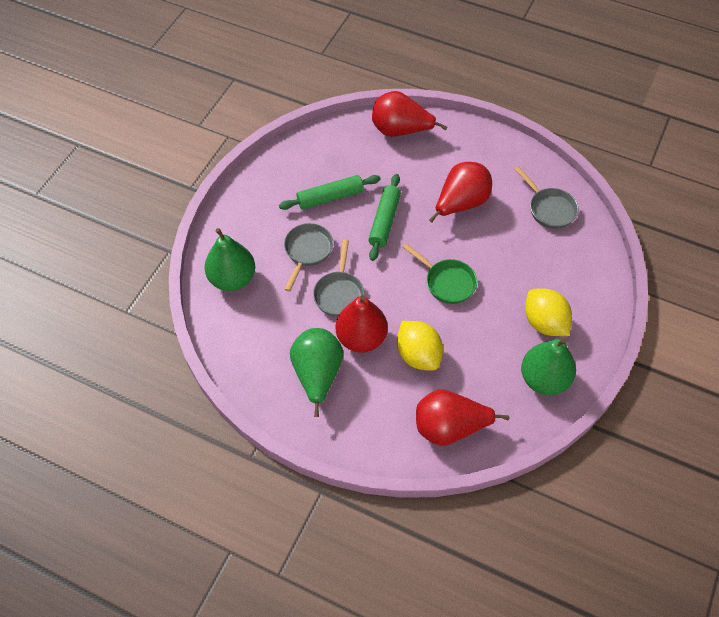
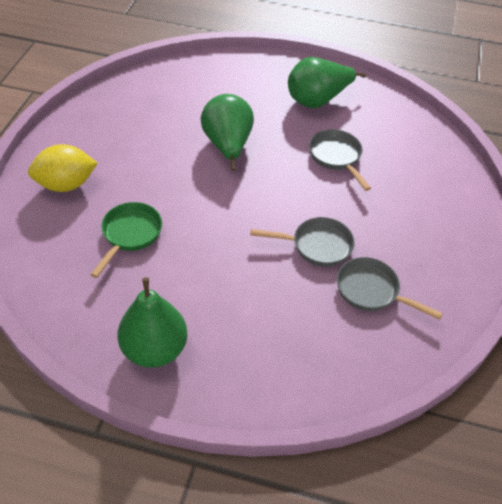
green rolling pin: 2 -> 0
red pear: 4 -> 0
yellow lemon: 2 -> 1

